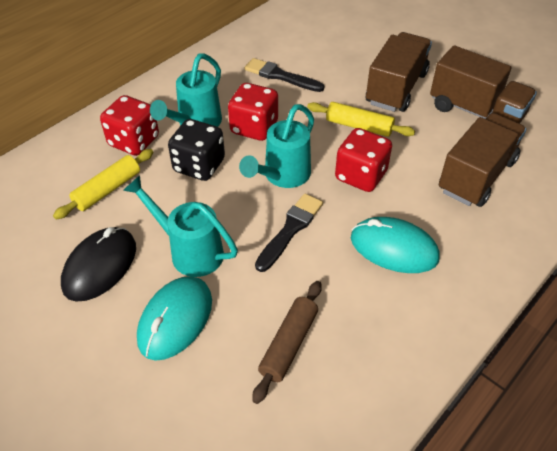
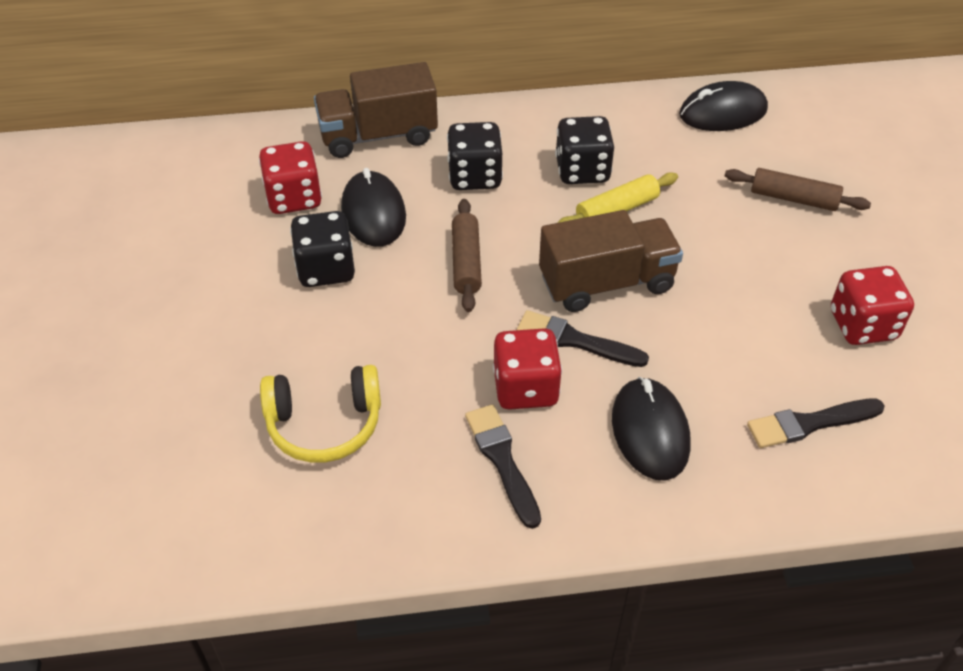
black brush: 2 -> 3
black dice: 1 -> 3
black mouse: 1 -> 3
brown rolling pin: 1 -> 2
brown truck: 3 -> 2
turquoise mouse: 2 -> 0
turquoise watering can: 3 -> 0
yellow headphones: 0 -> 1
yellow rolling pin: 2 -> 1

